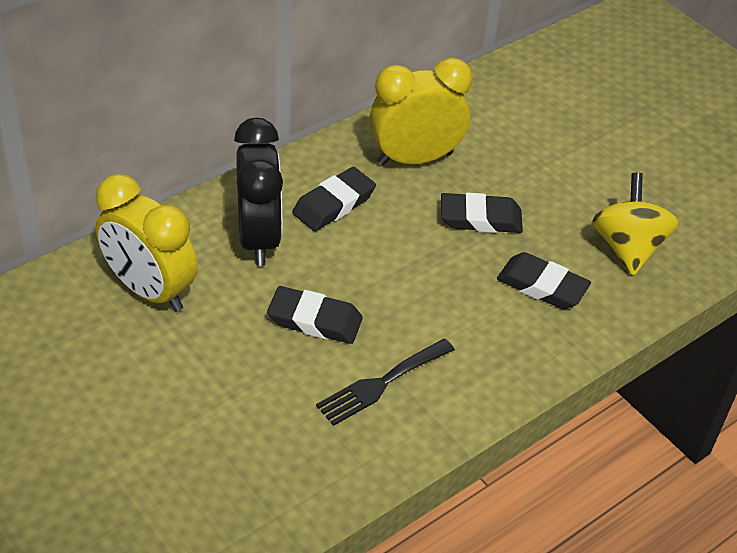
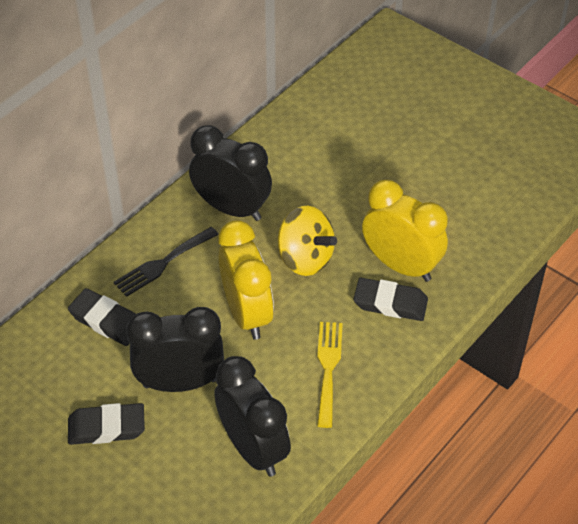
black clock: 1 -> 3
black eraser: 4 -> 3
yellow fork: 0 -> 1

